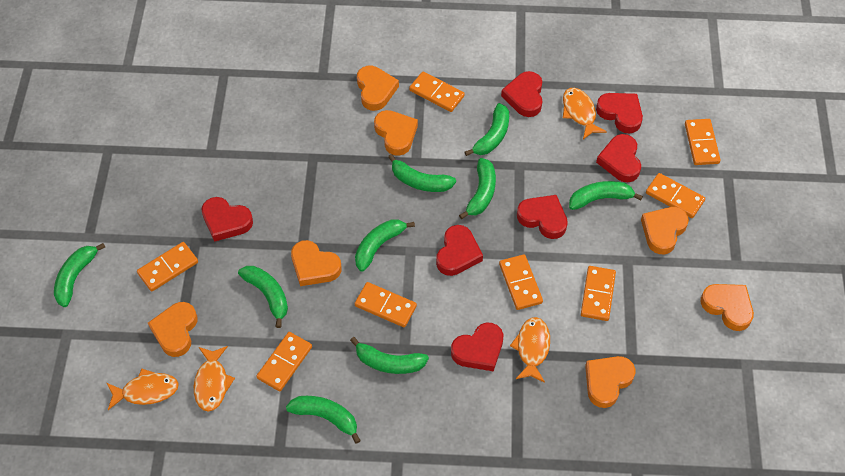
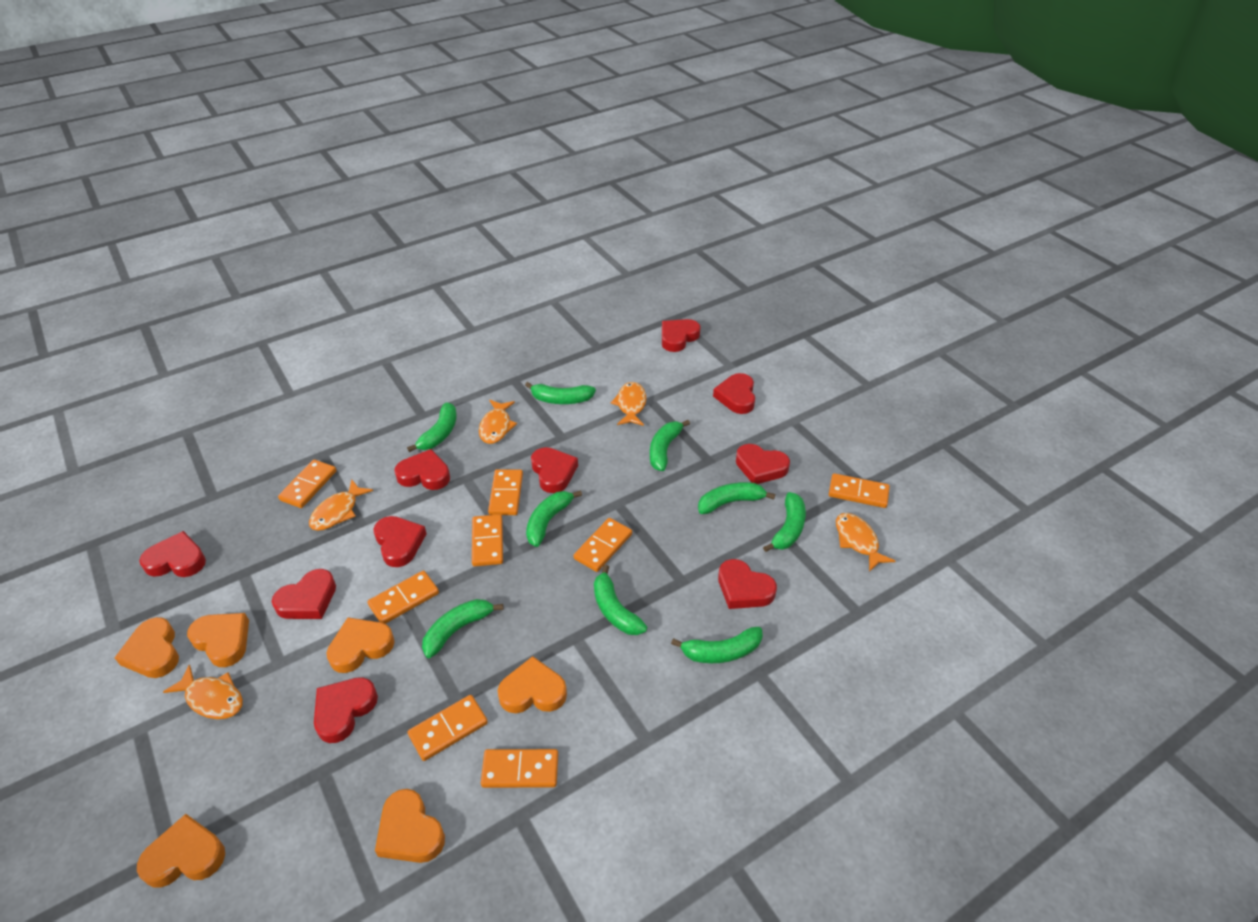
orange fish: 4 -> 5
orange heart: 7 -> 6
red heart: 7 -> 10

